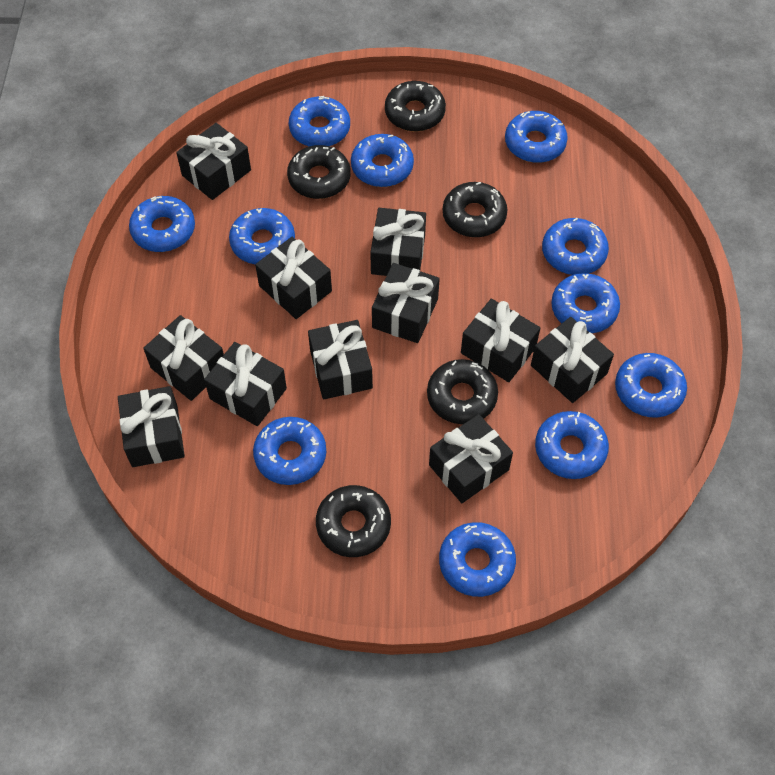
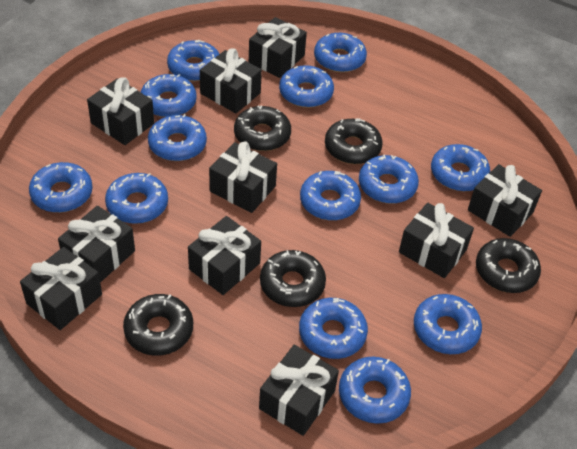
black gift: 11 -> 10
blue donut: 11 -> 13

